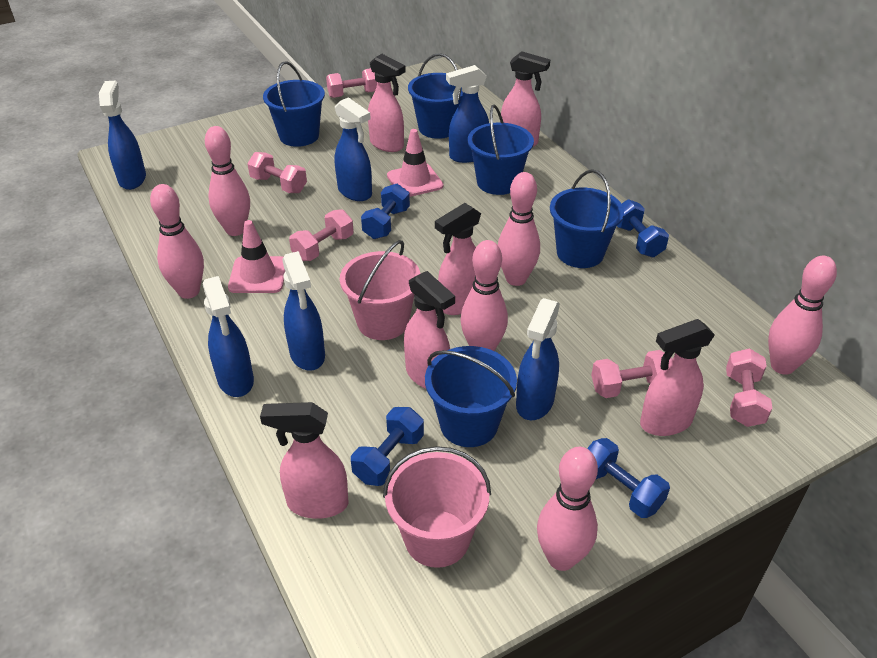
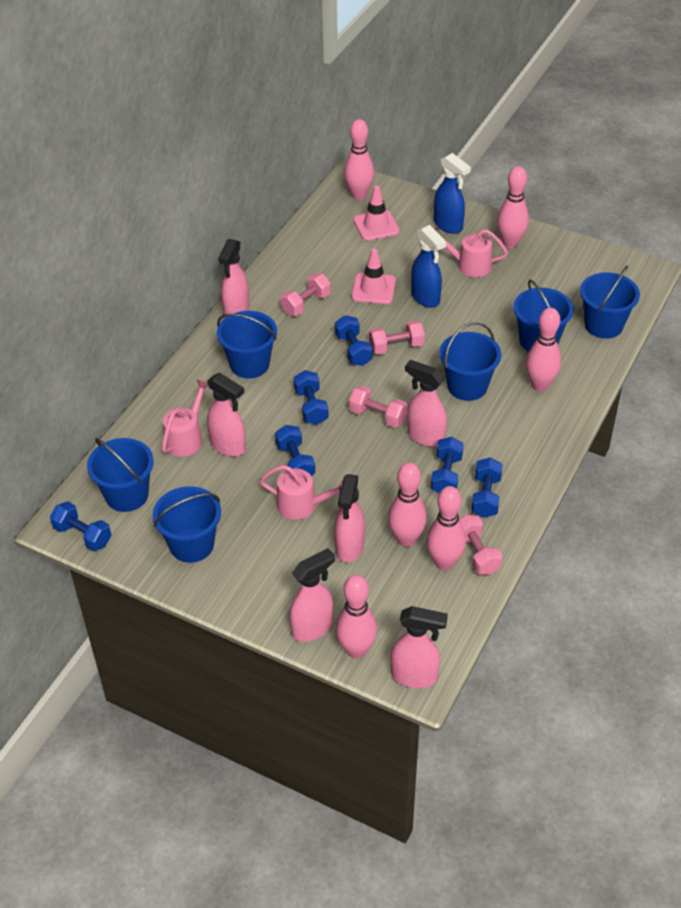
blue bucket: 5 -> 6
blue dumbbell: 4 -> 6
blue spray bottle: 6 -> 2
pink bucket: 2 -> 0
pink dumbbell: 5 -> 4
pink watering can: 0 -> 3

